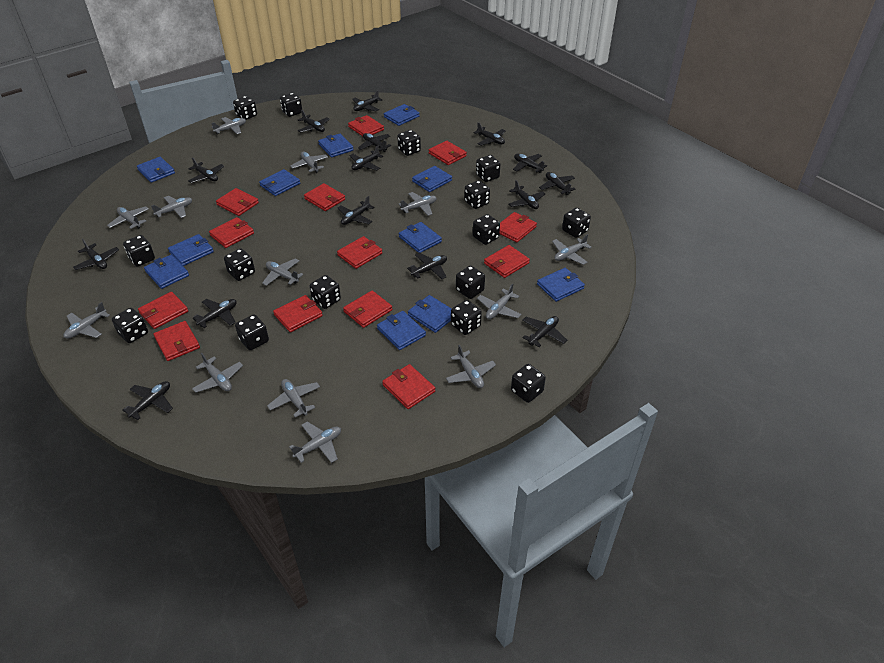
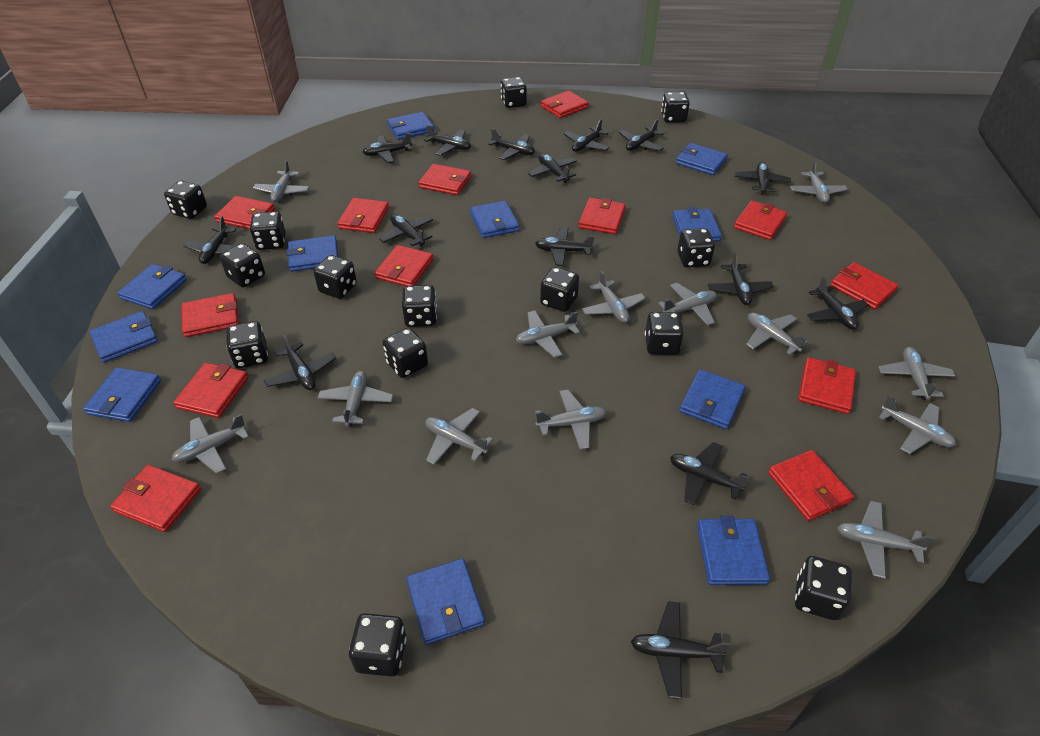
black dice: 15 -> 14

